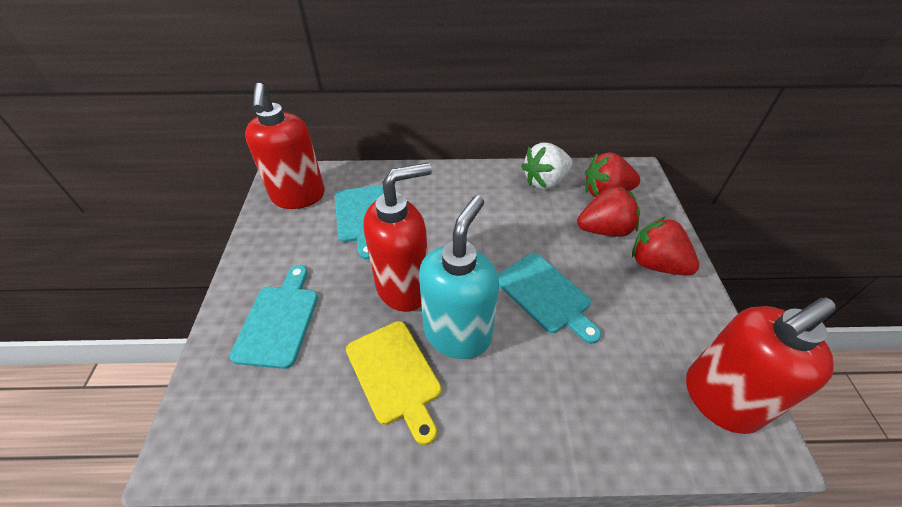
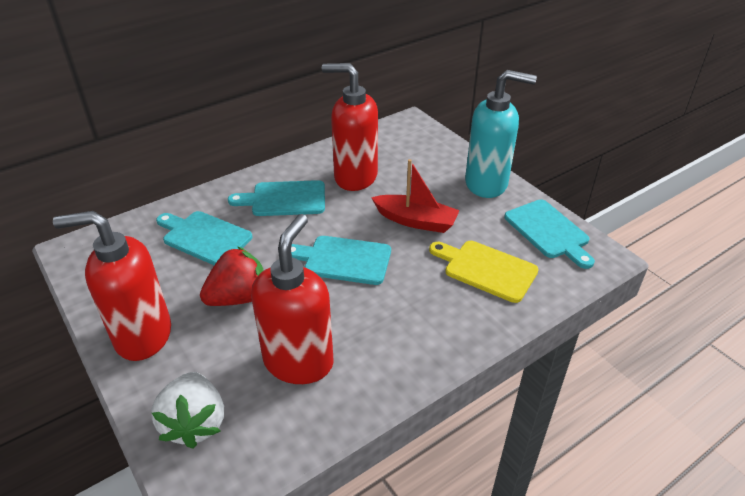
red boat: 0 -> 1
red strawberry: 3 -> 1
turquoise cutting board: 3 -> 4

